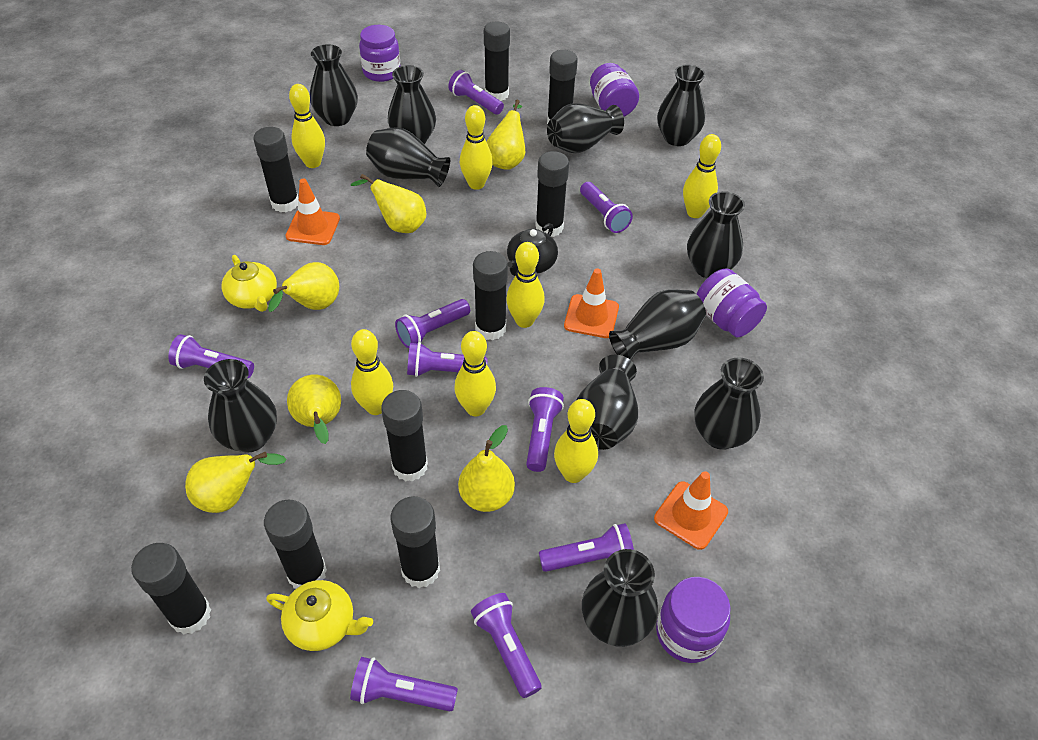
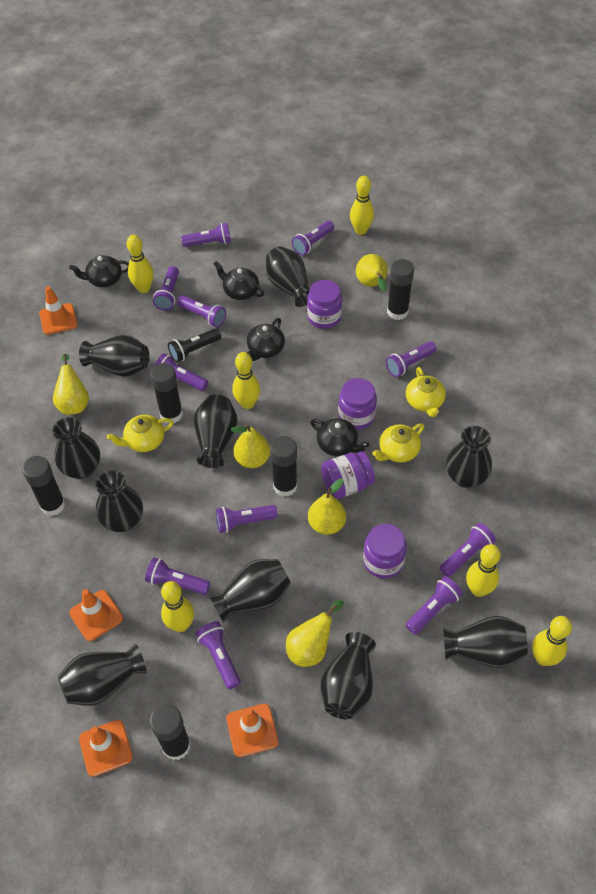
black flashlight: 0 -> 1
black glue stick: 9 -> 5
black teapot: 1 -> 4
black vase: 11 -> 10
orange traffic cone: 3 -> 4
purple flashlight: 9 -> 11
yellow bowling pin: 7 -> 6
yellow pear: 6 -> 5
yellow teapot: 2 -> 3

